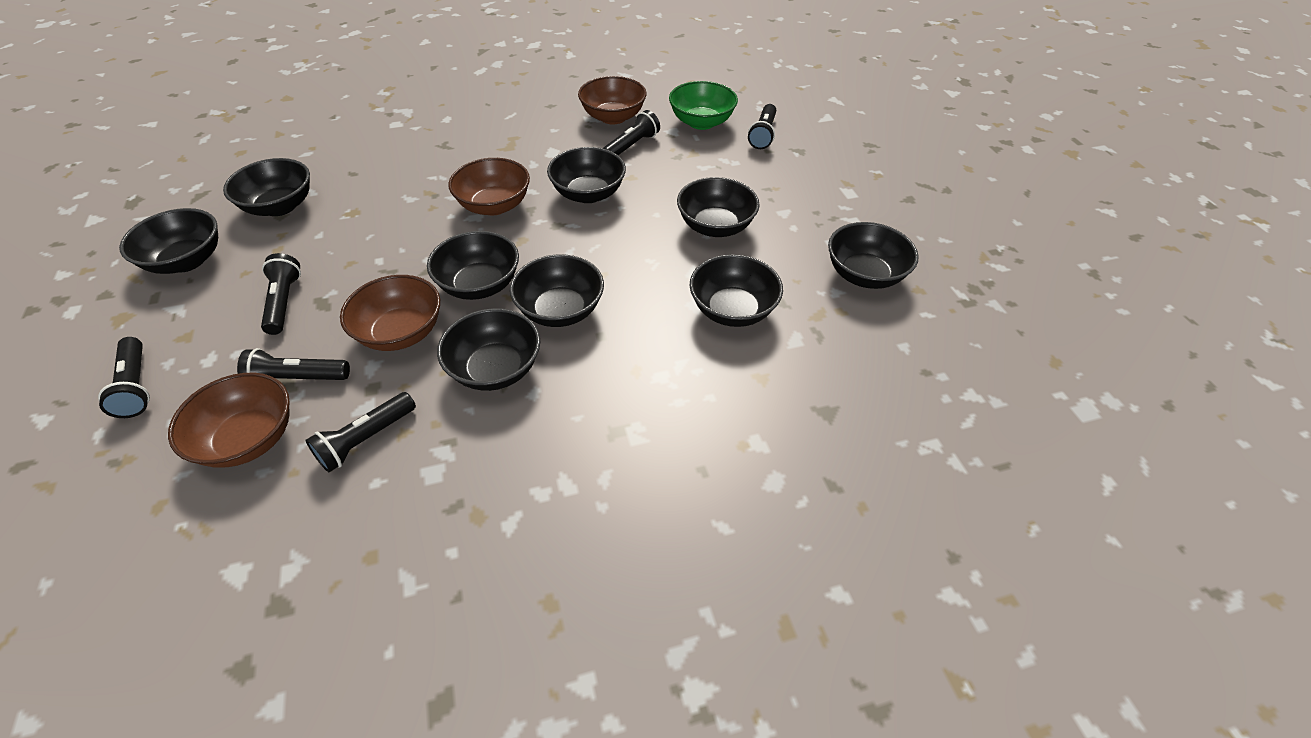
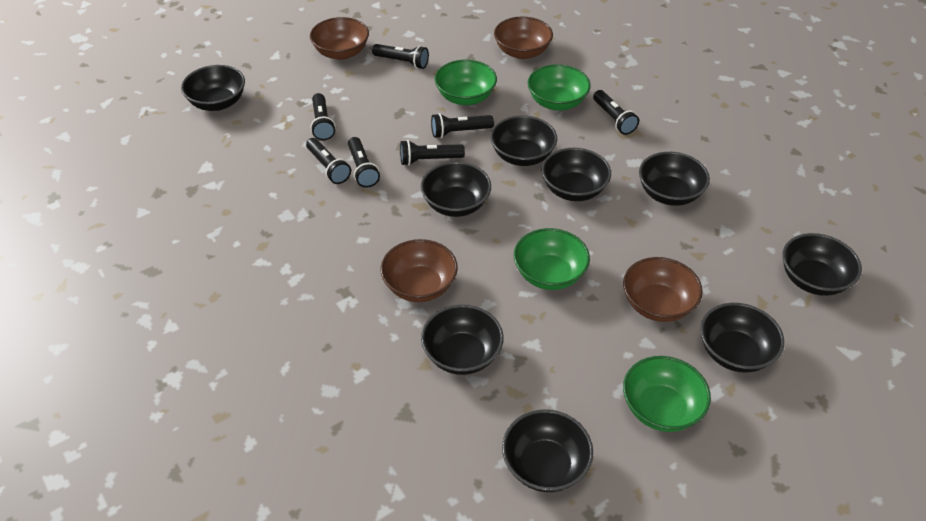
black flashlight: 6 -> 7
green bowl: 1 -> 4

